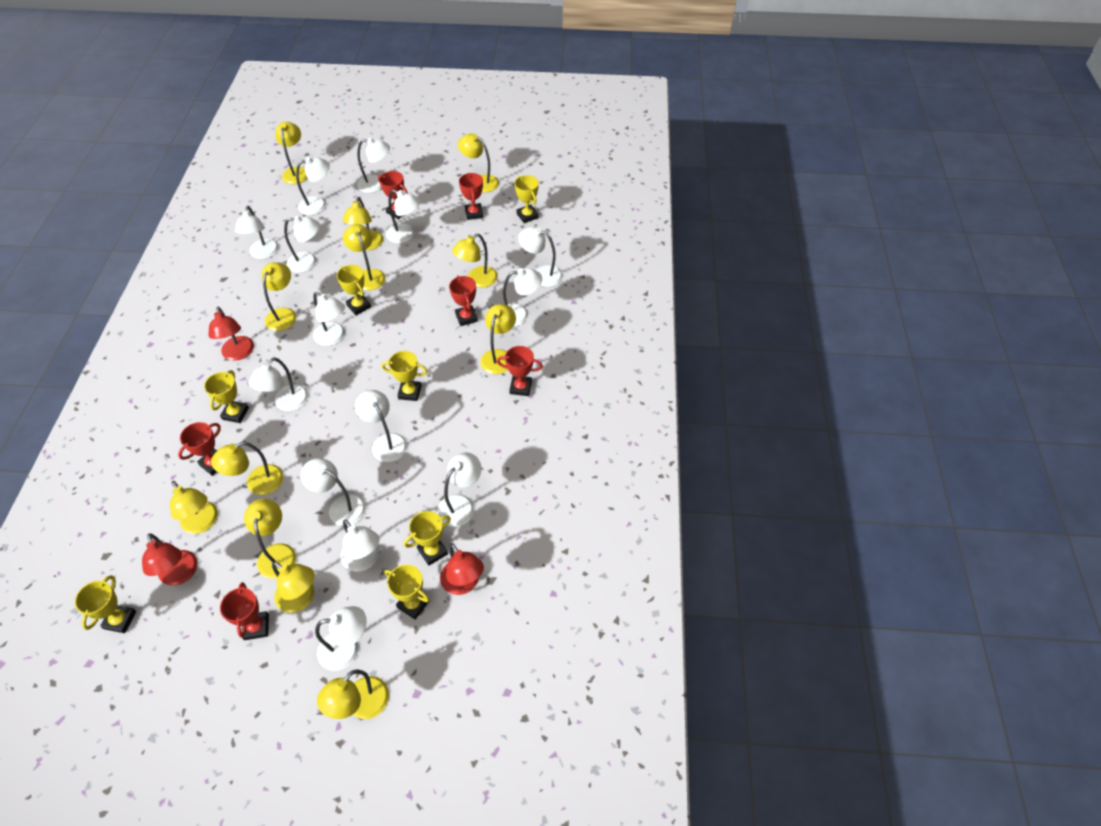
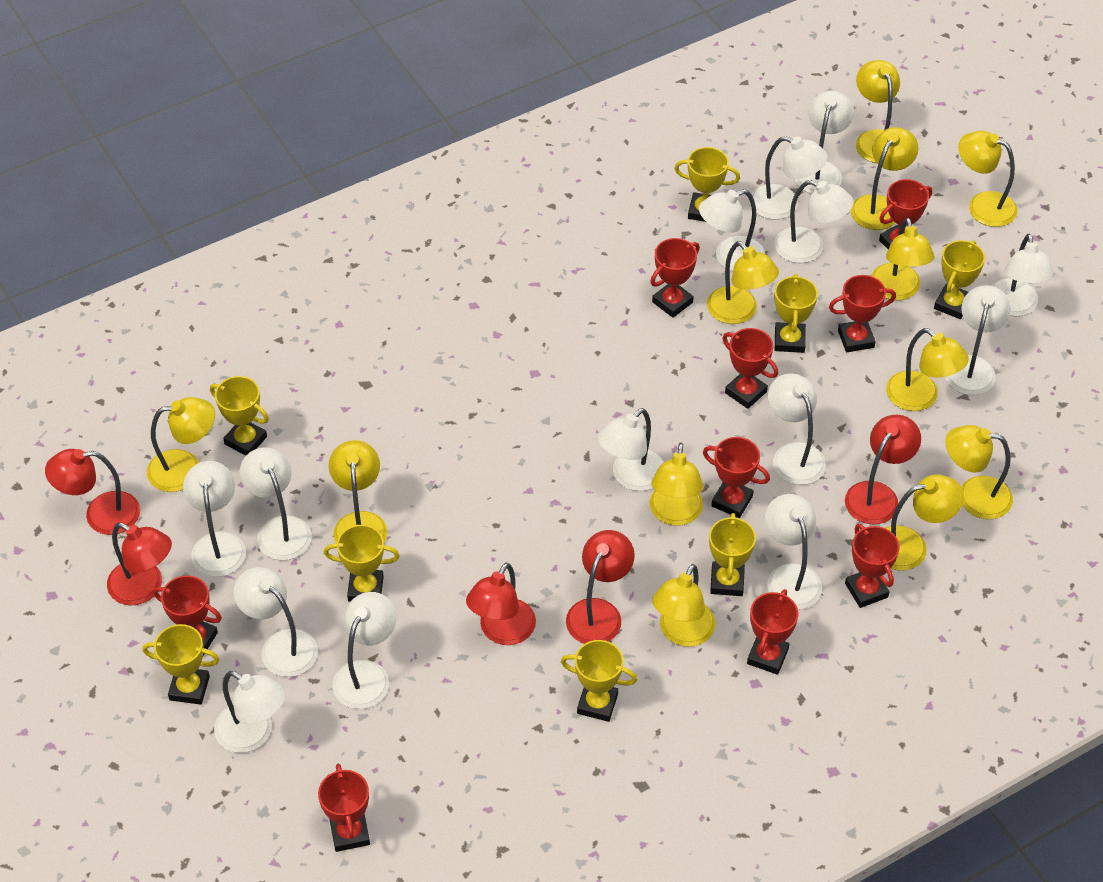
red lamp: 3 -> 5
red trophy: 6 -> 9
yellow trophy: 7 -> 8

